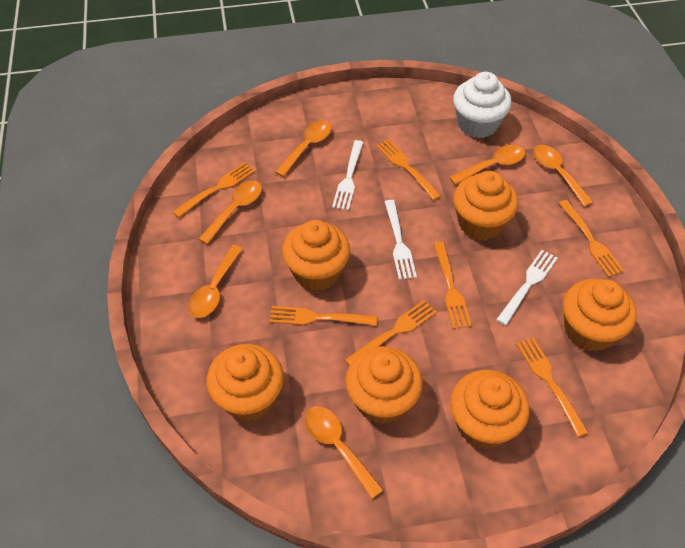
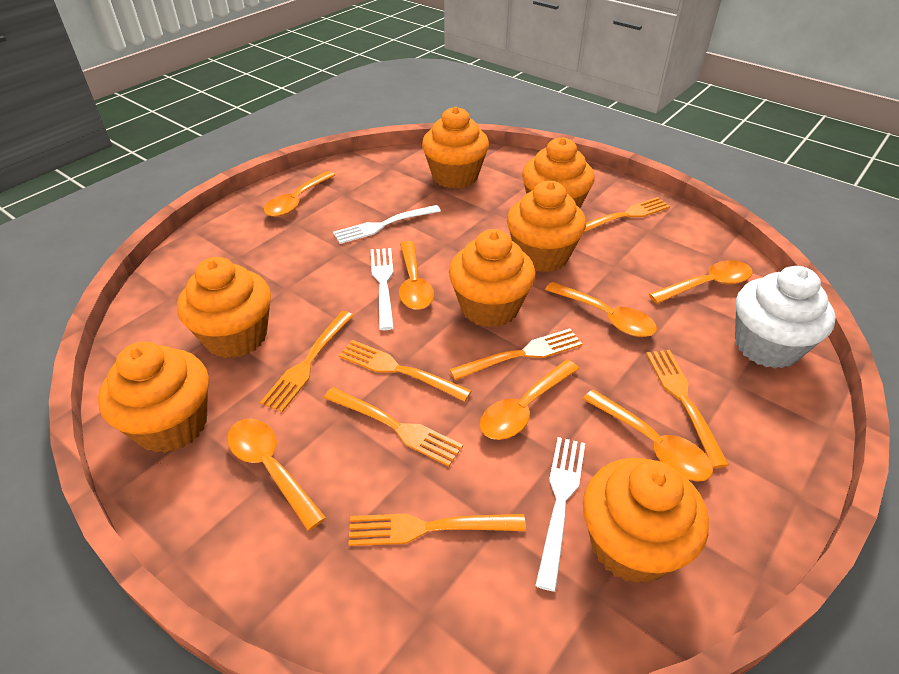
orange cupcake: 6 -> 7
orange spoon: 6 -> 7

